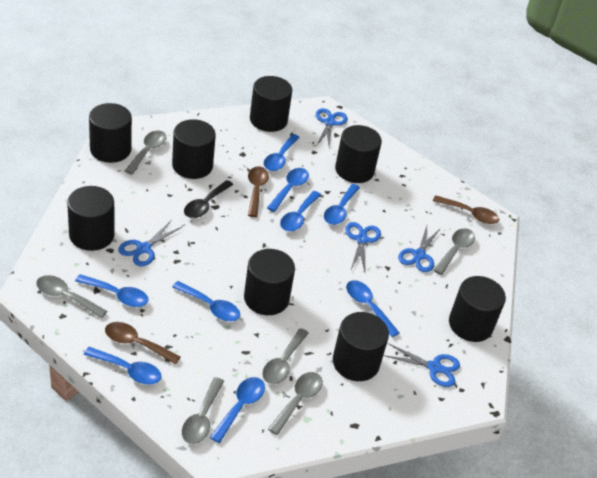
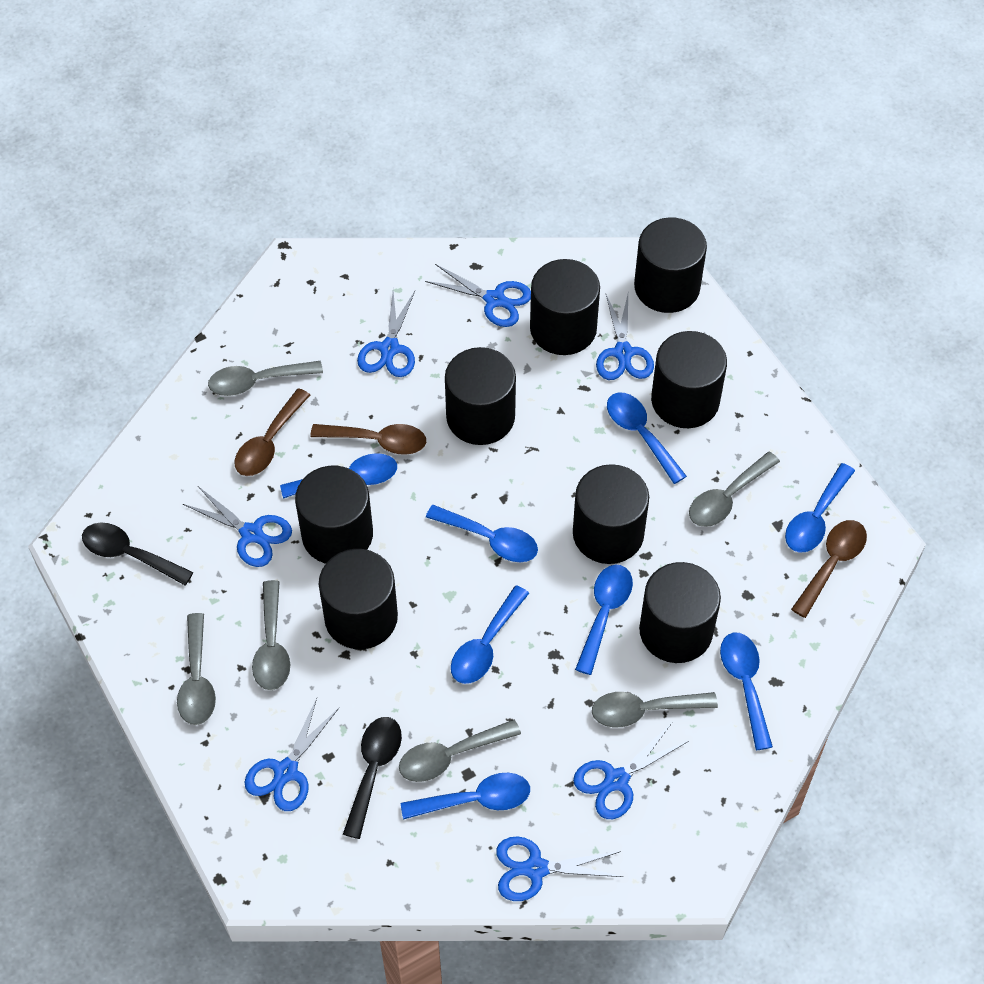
black spoon: 1 -> 2
blue scissors: 5 -> 7
blue spoon: 9 -> 8

